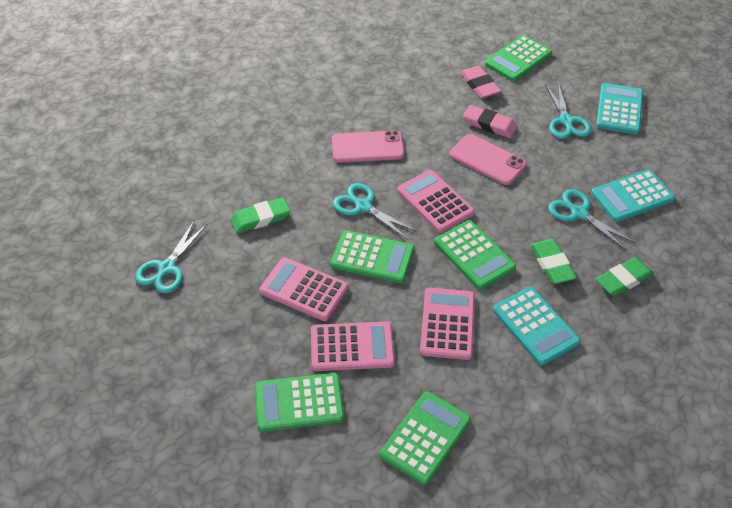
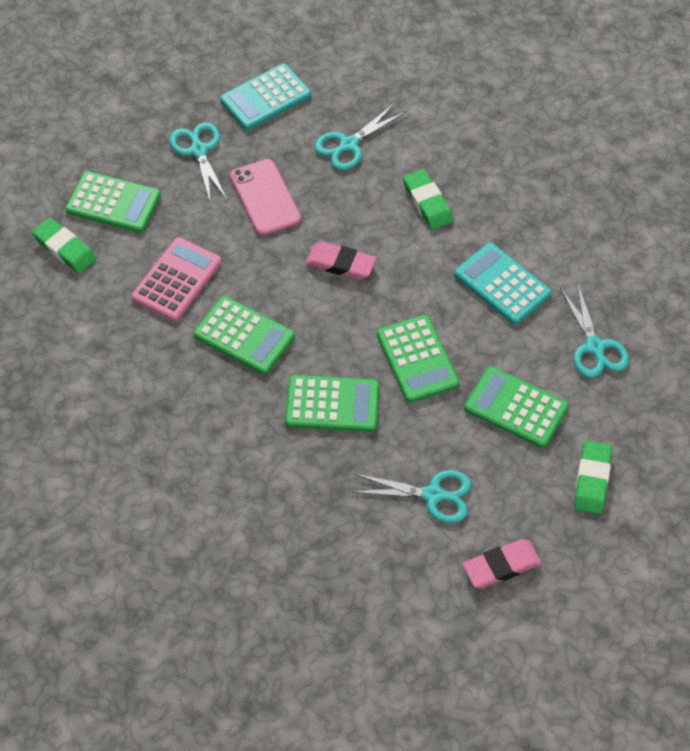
pink calculator: 4 -> 1
pink phone: 2 -> 1
turquoise calculator: 3 -> 2

